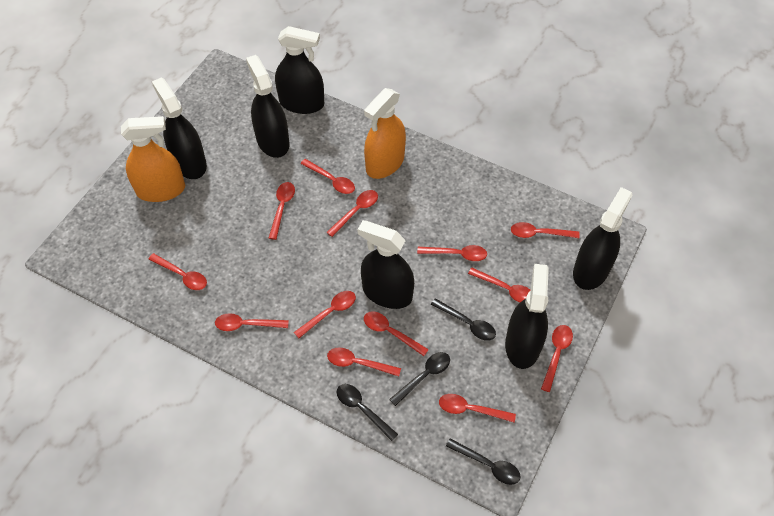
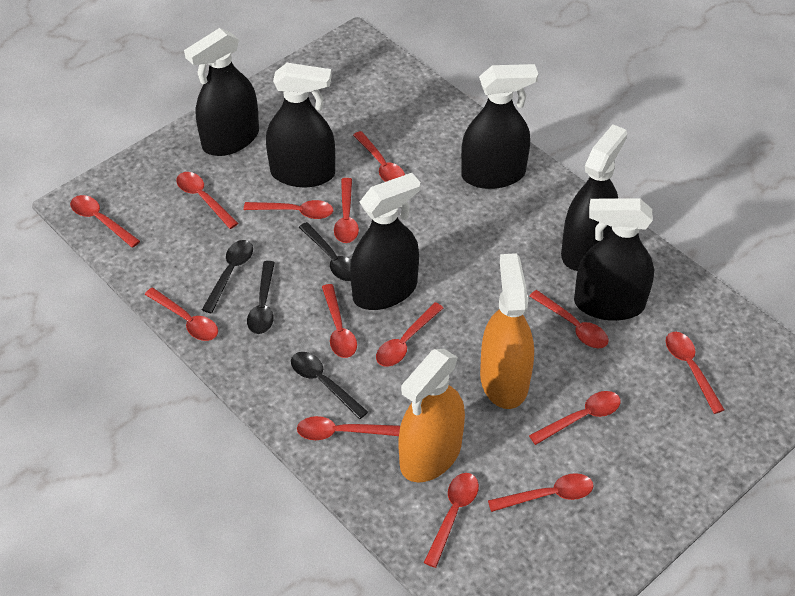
red spoon: 13 -> 14

